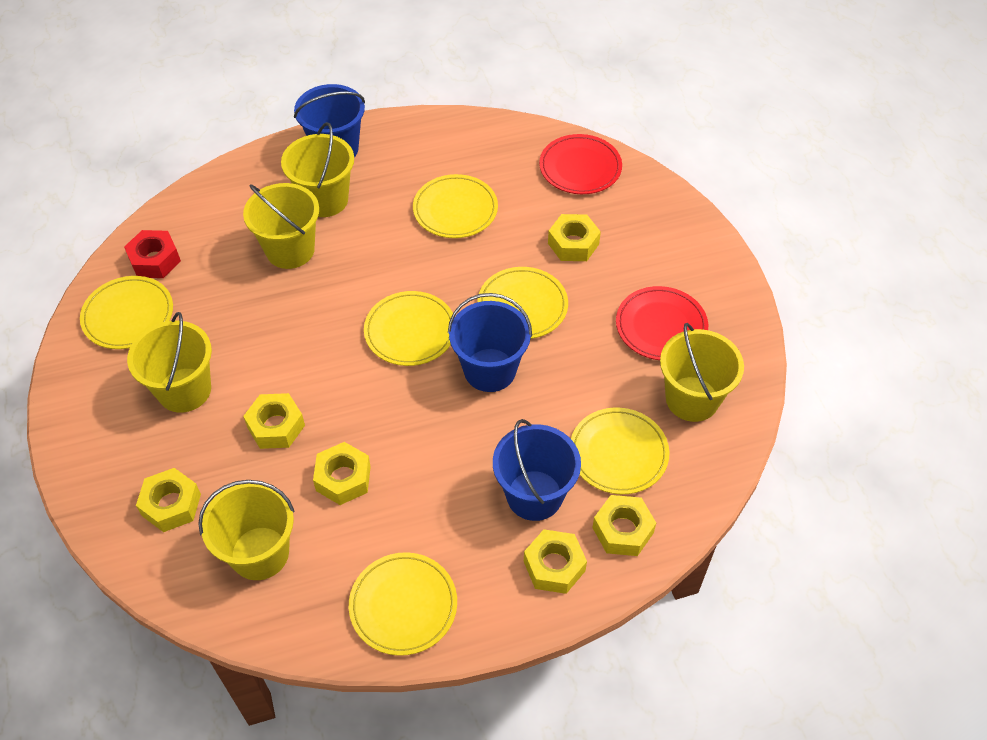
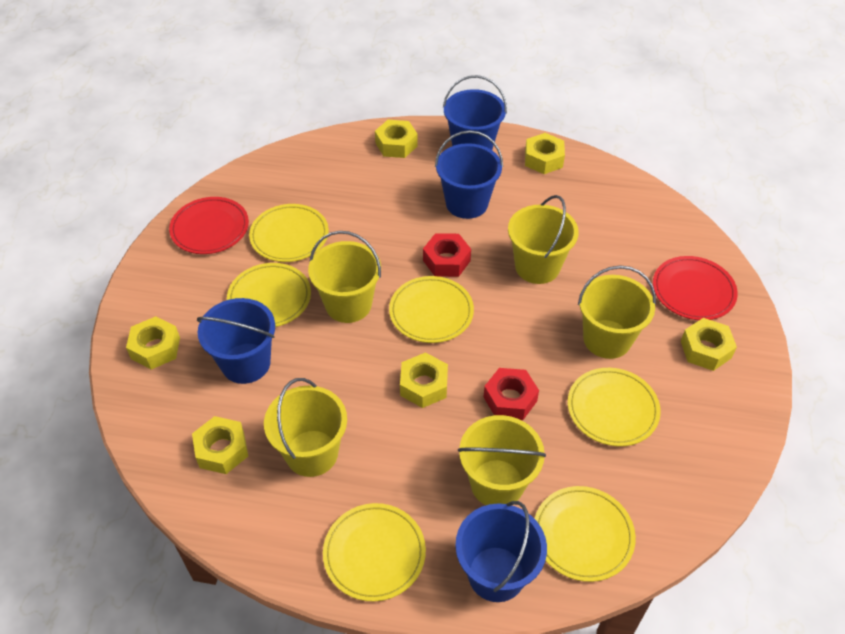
blue bucket: 3 -> 4
red nut: 1 -> 2

